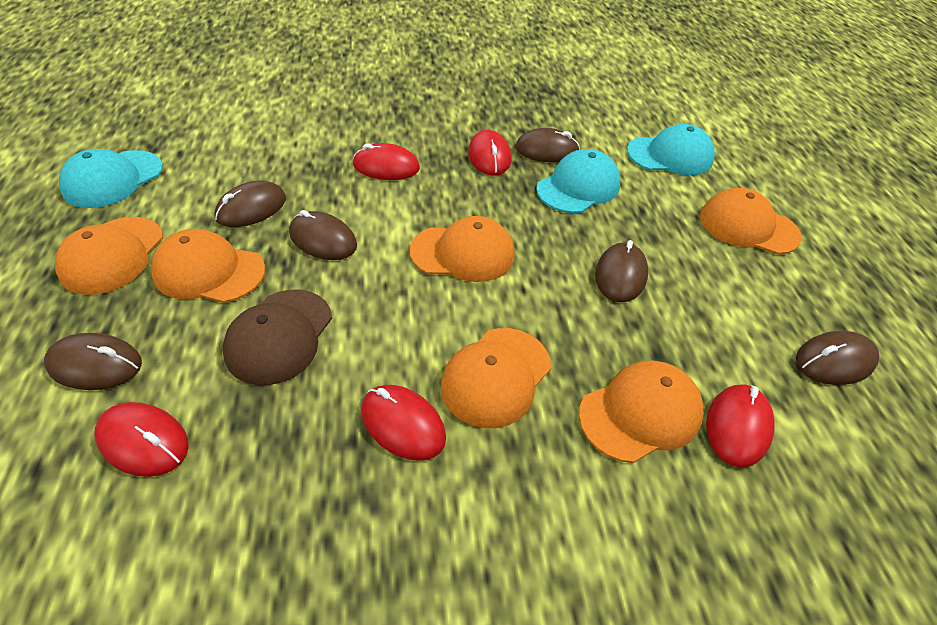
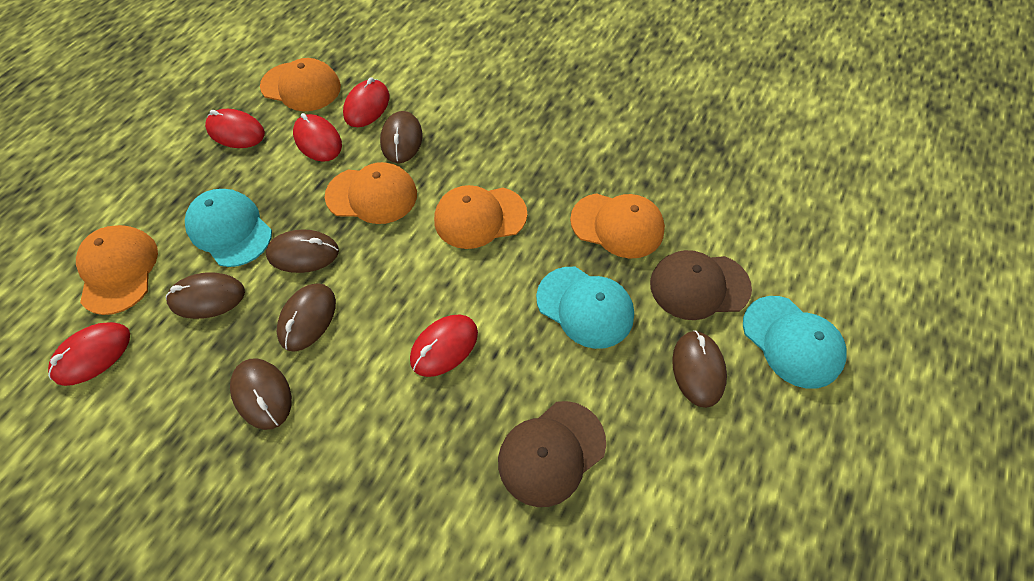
brown cap: 1 -> 2
orange cap: 6 -> 5

